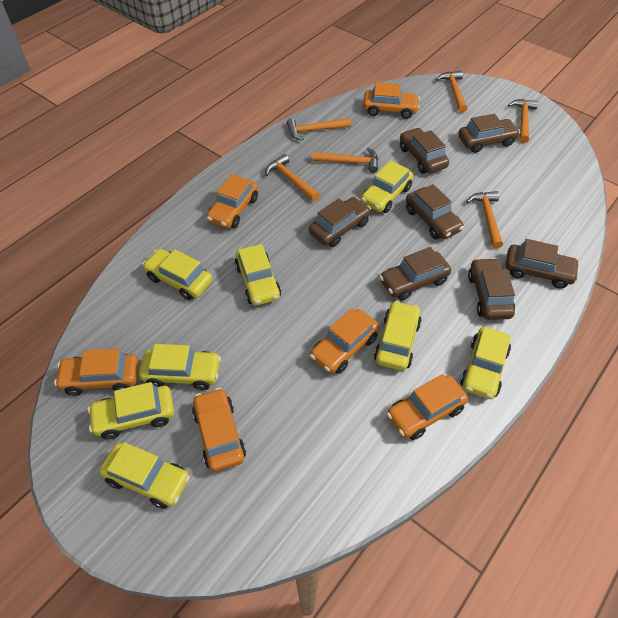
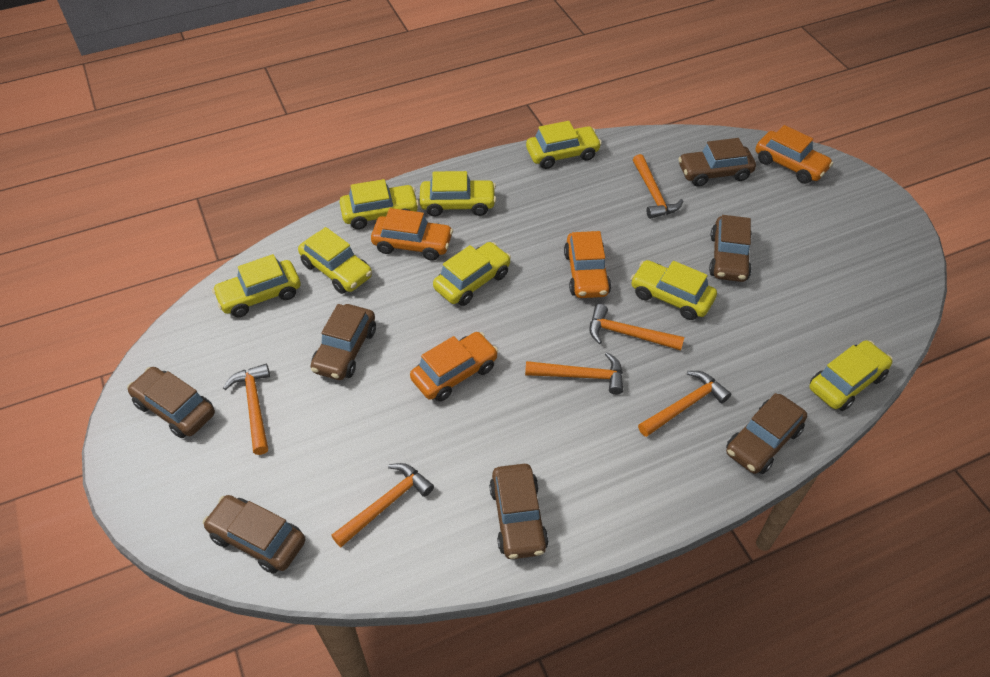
orange car: 6 -> 4

